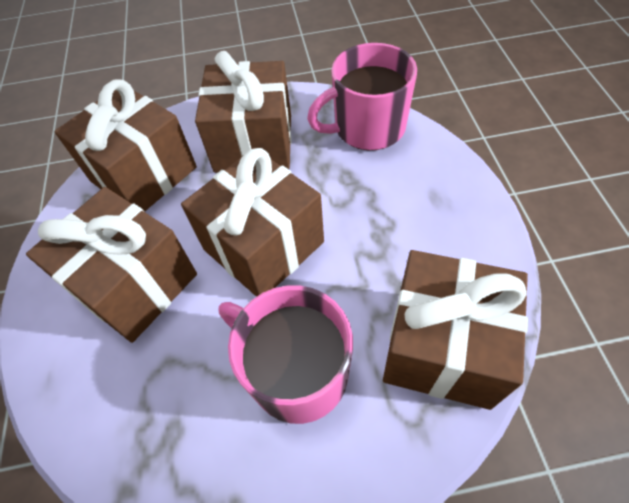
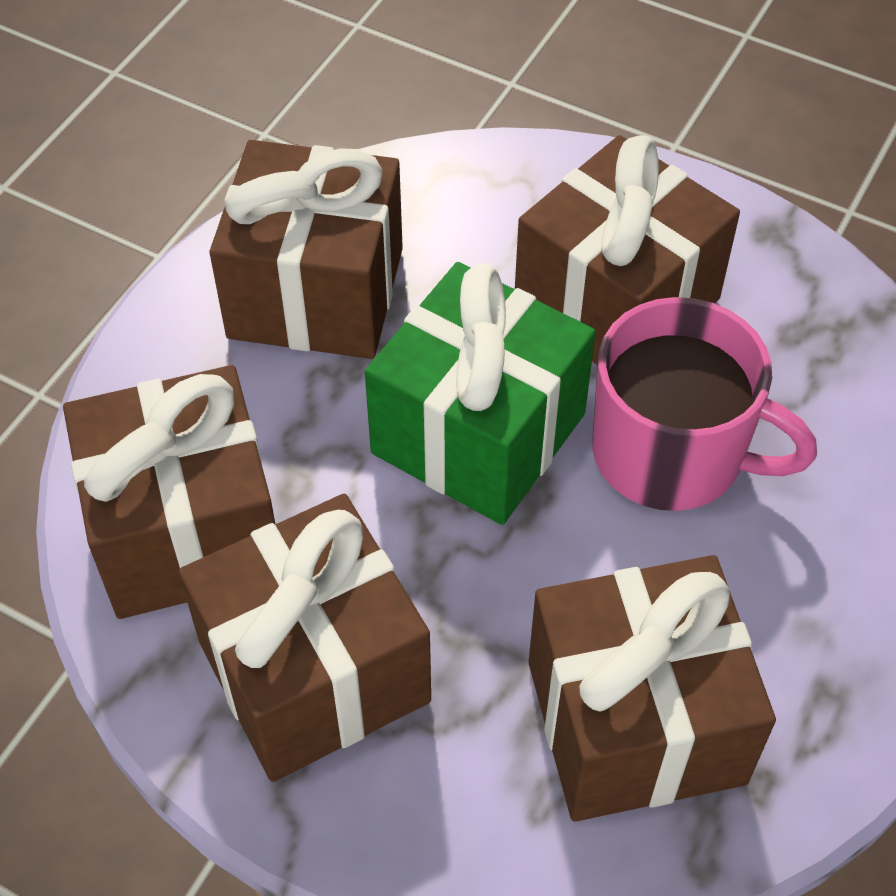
green gift: 0 -> 1
pink mug: 2 -> 1

